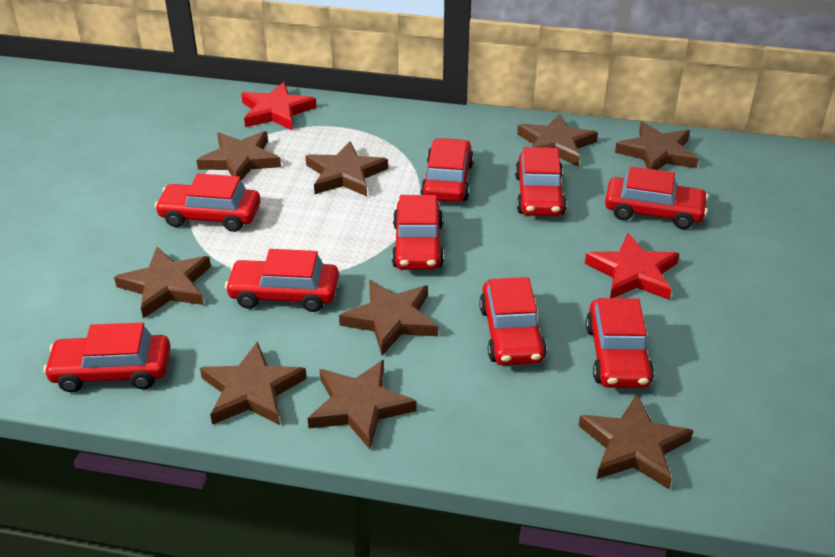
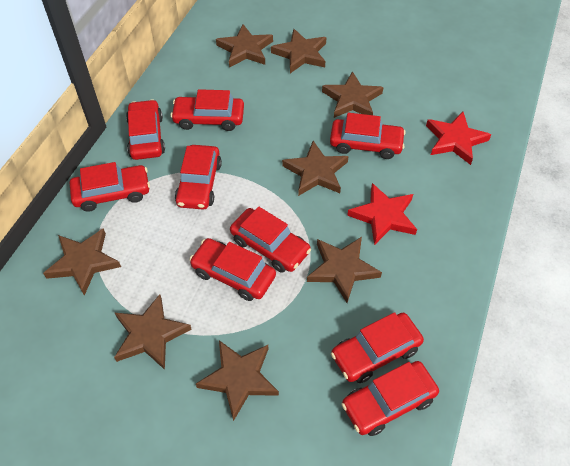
brown star: 9 -> 8

